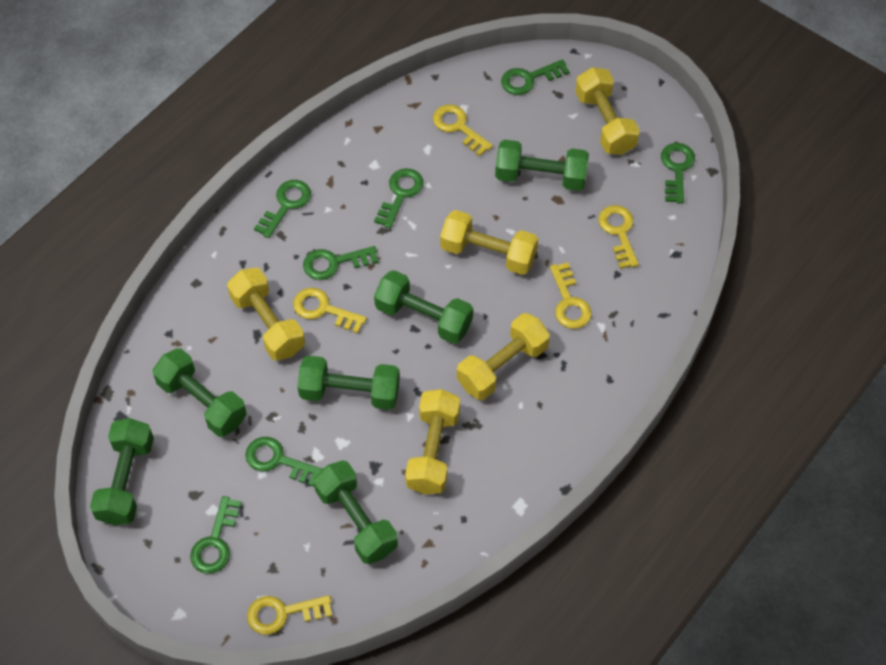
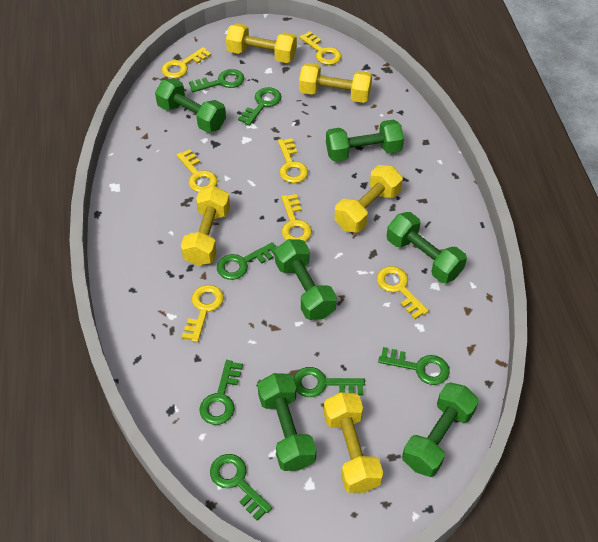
yellow key: 5 -> 7

